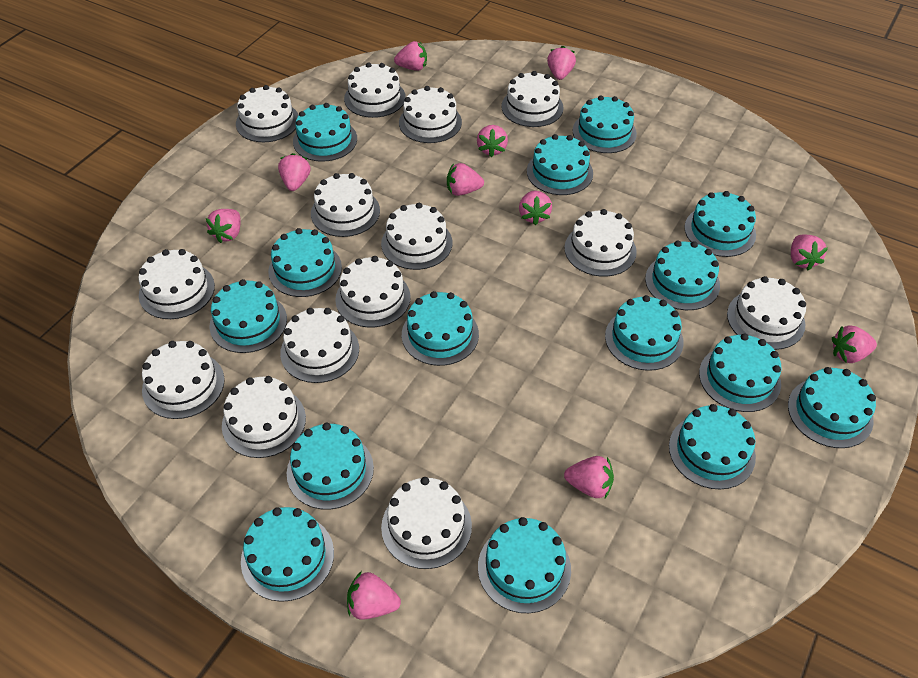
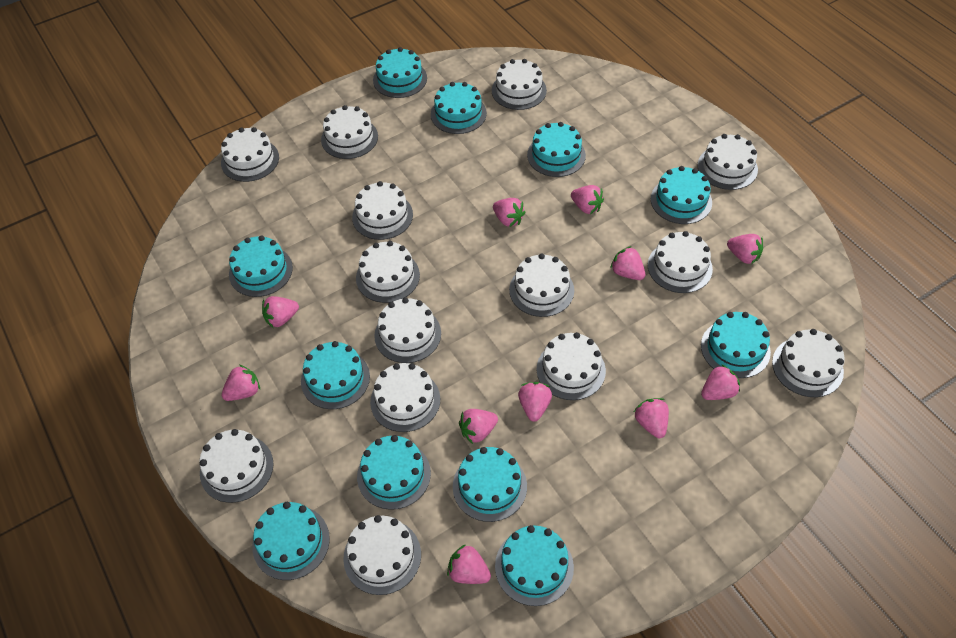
turquoise cake: 15 -> 11

